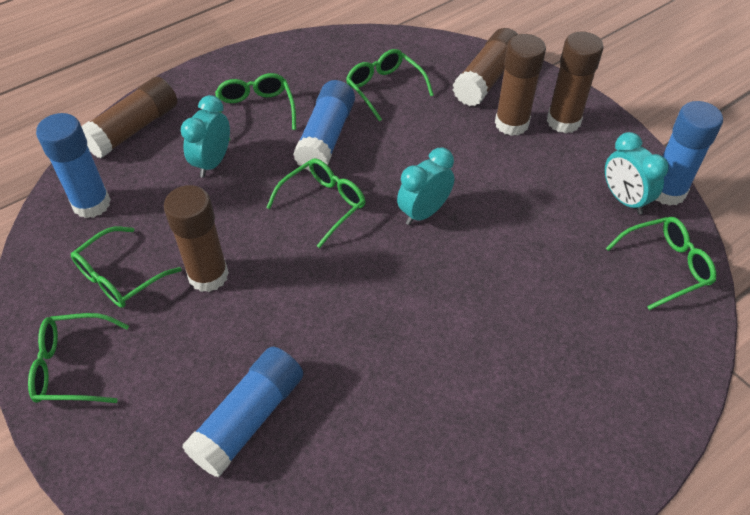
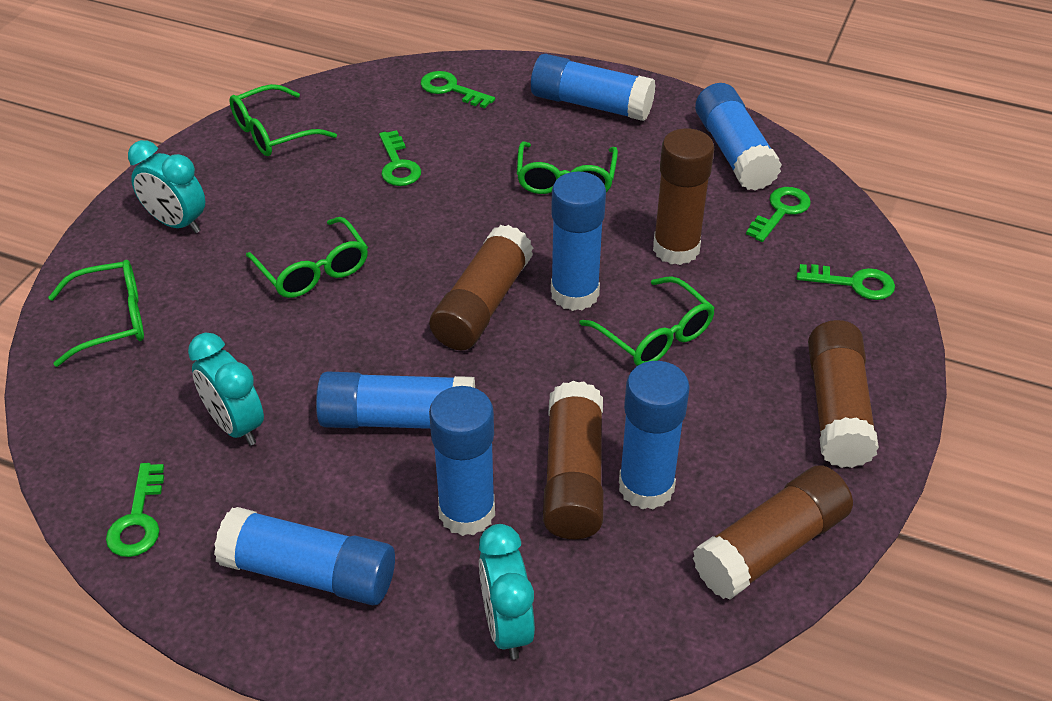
blue glue stick: 4 -> 7
green glasses: 6 -> 5
green key: 0 -> 5

